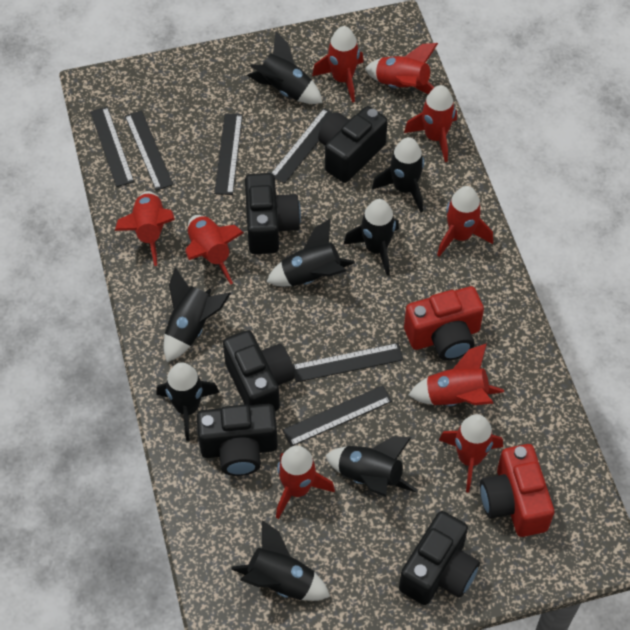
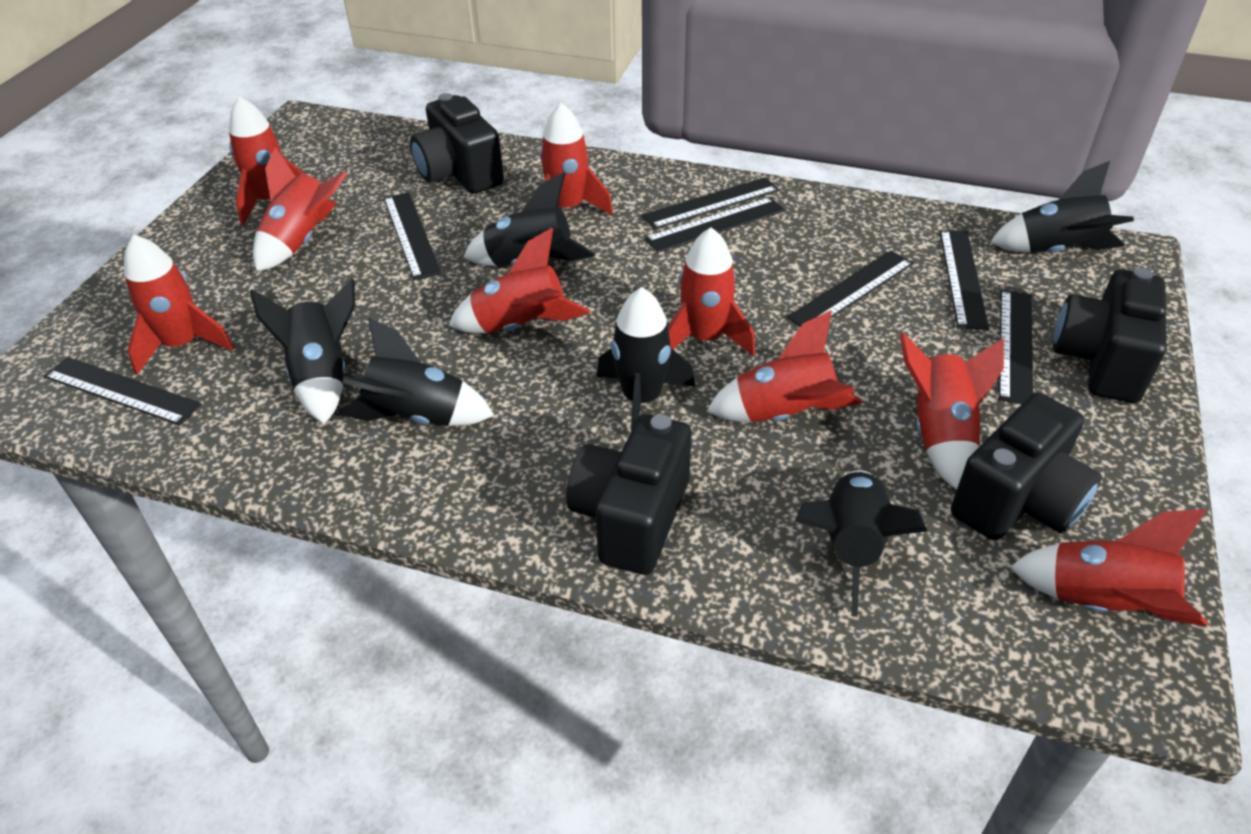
black camera: 5 -> 4
black rocket: 8 -> 6
black ruler: 6 -> 7
red camera: 2 -> 0

